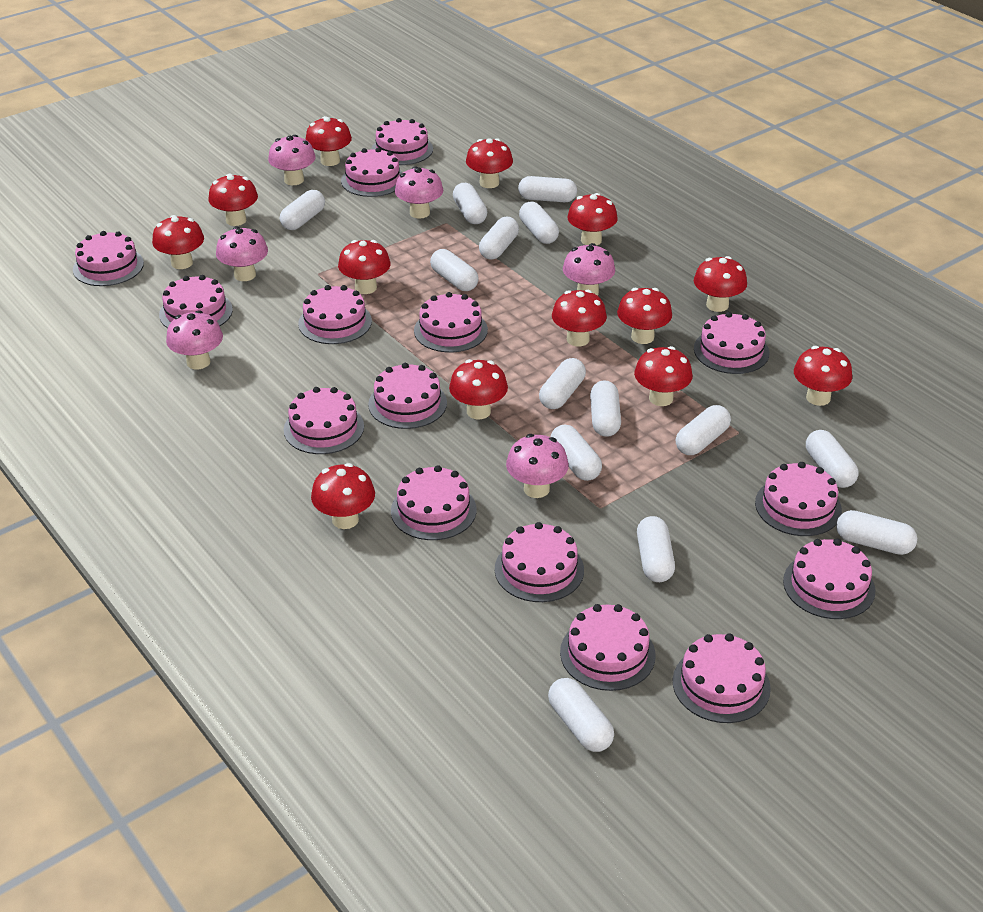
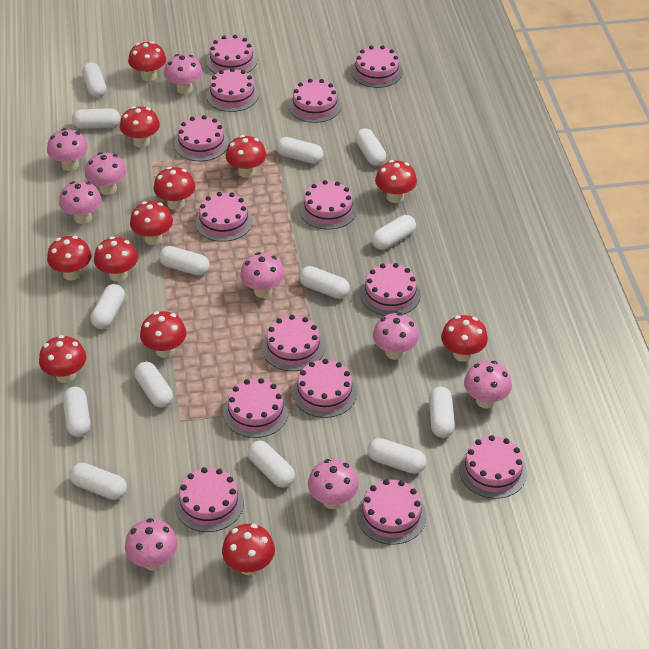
pink cake: 15 -> 14
pink mushroom: 6 -> 9
red mushroom: 13 -> 12

